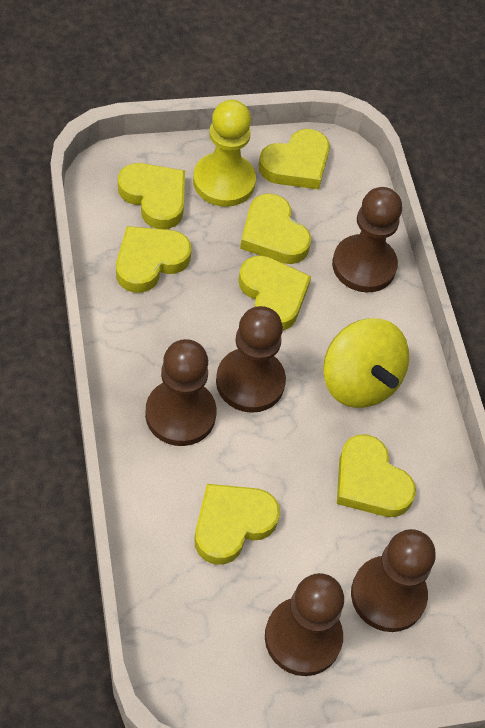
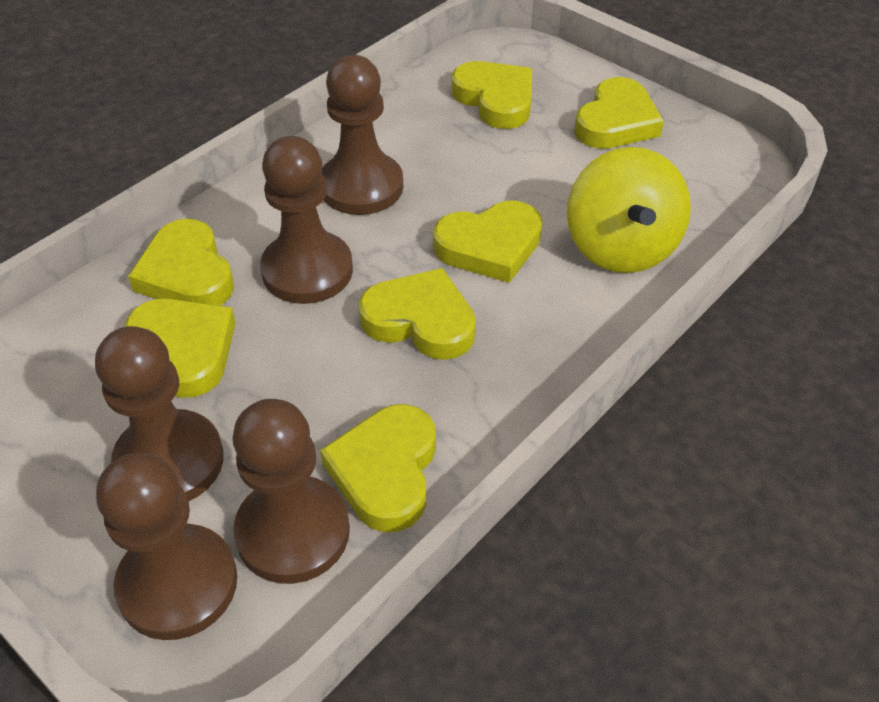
yellow pawn: 1 -> 0

